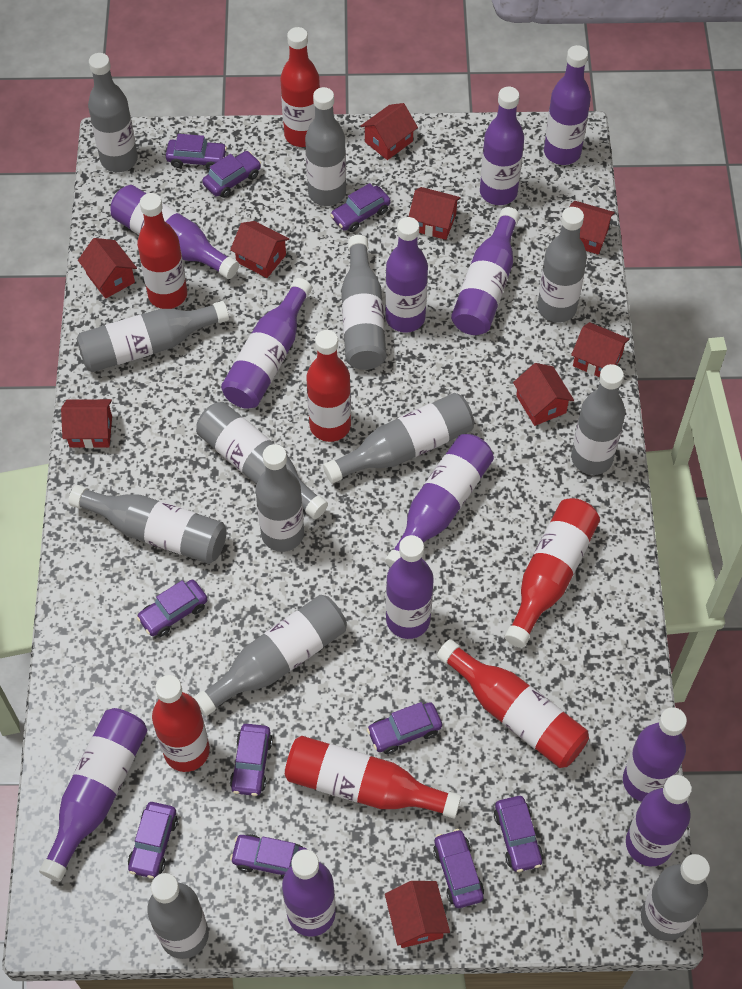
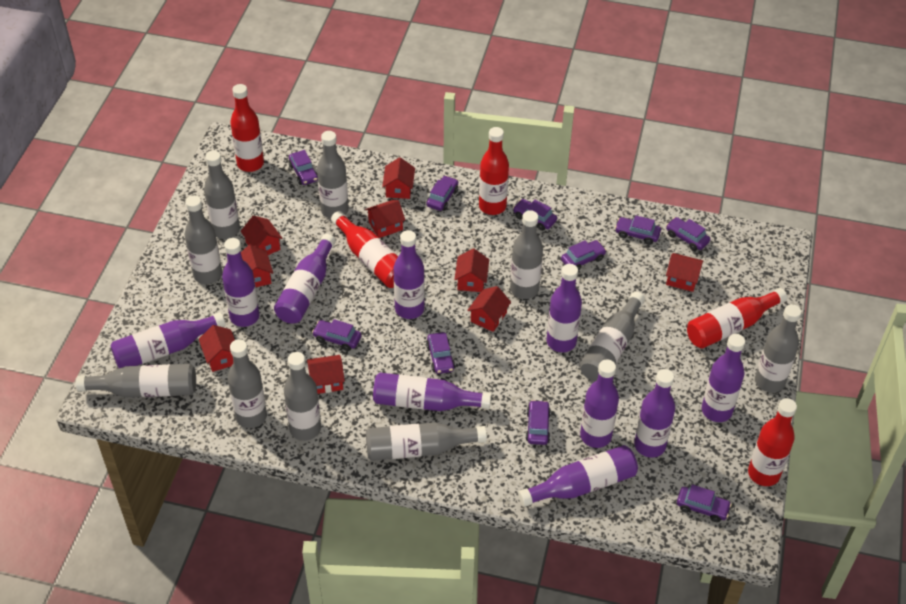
grey bottle: 13 -> 10
purple bottle: 12 -> 10
red bottle: 7 -> 5

